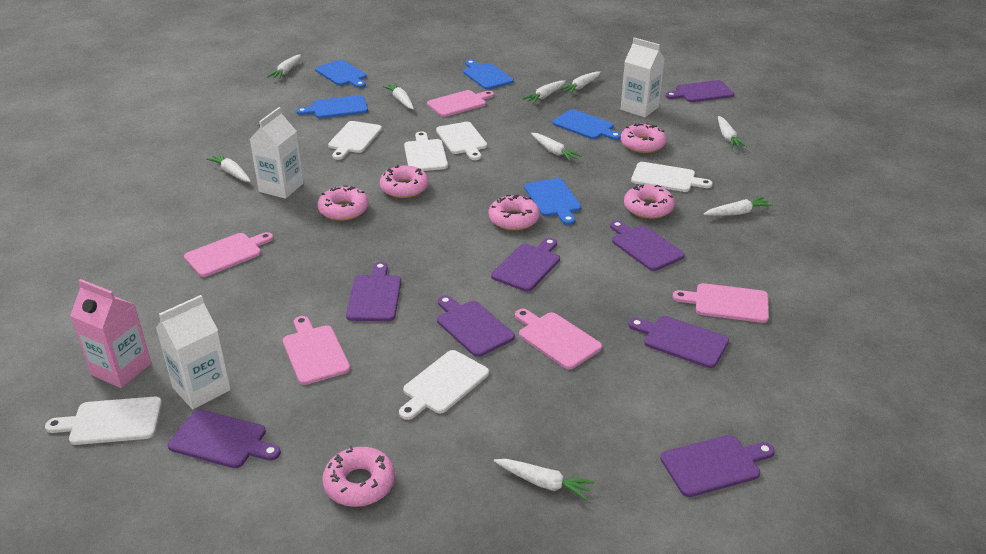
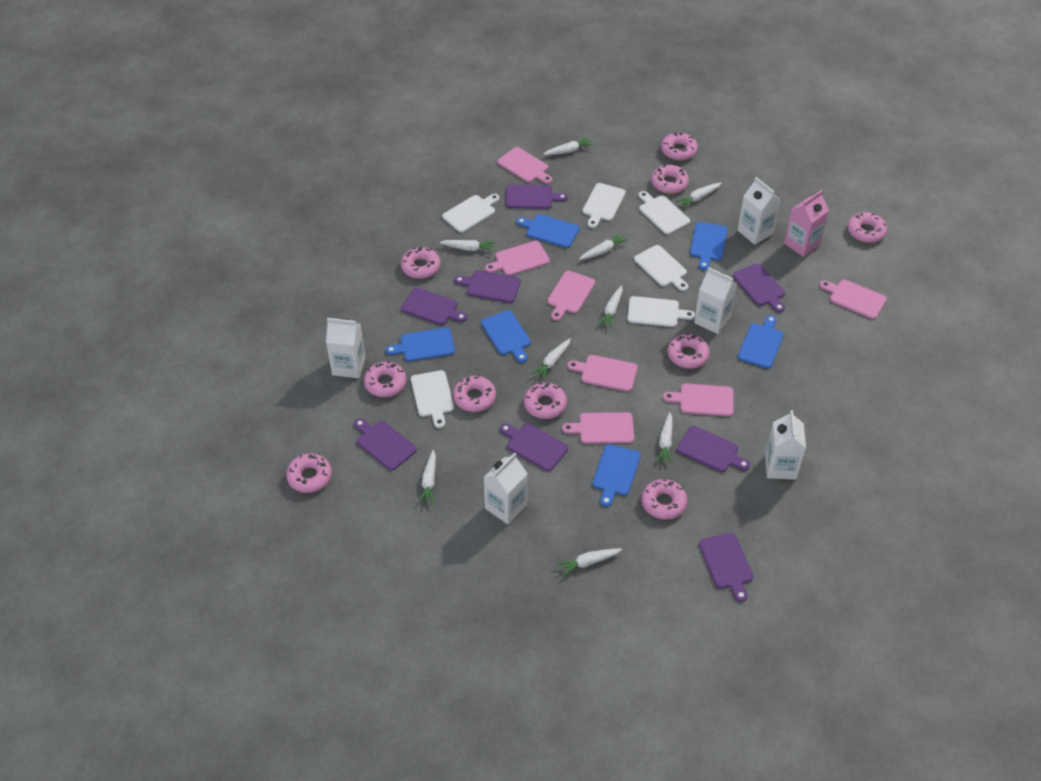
blue cutting board: 5 -> 6
pink cutting board: 5 -> 7
pink donut: 6 -> 10
white carton: 3 -> 5

